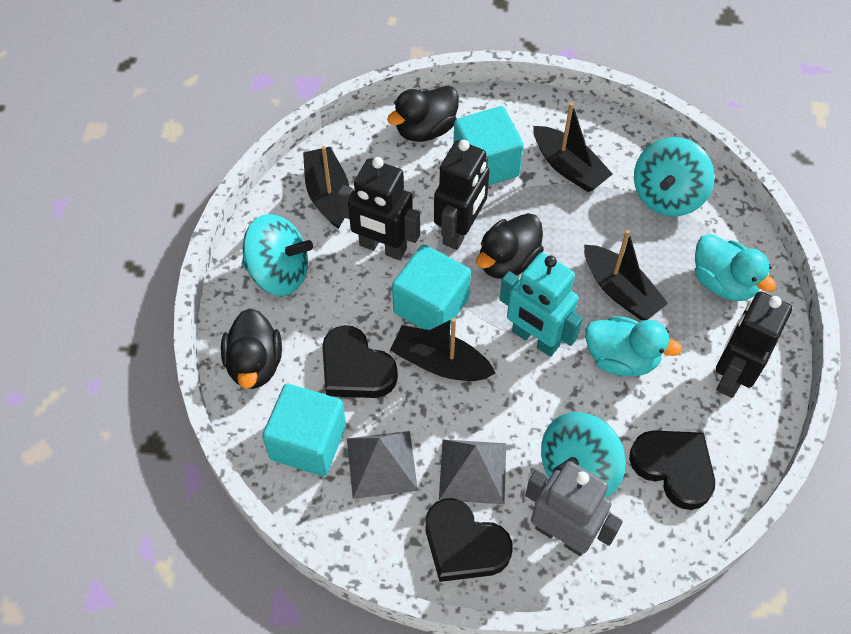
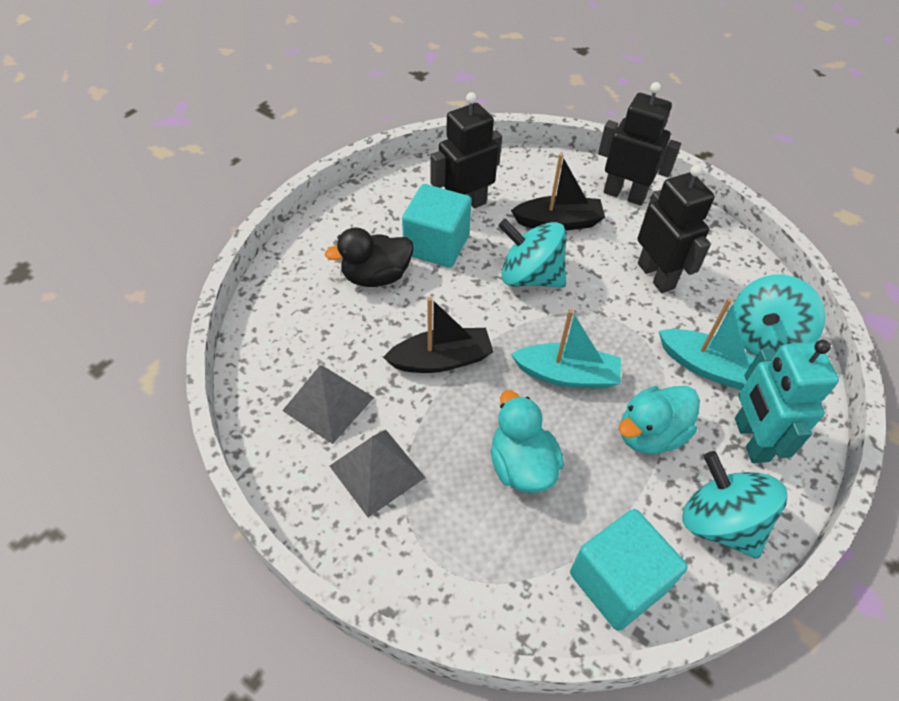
black boat: 4 -> 2
black duck: 3 -> 1
black heart: 3 -> 0
grey robot: 1 -> 0
turquoise boat: 0 -> 2
turquoise cube: 3 -> 2

